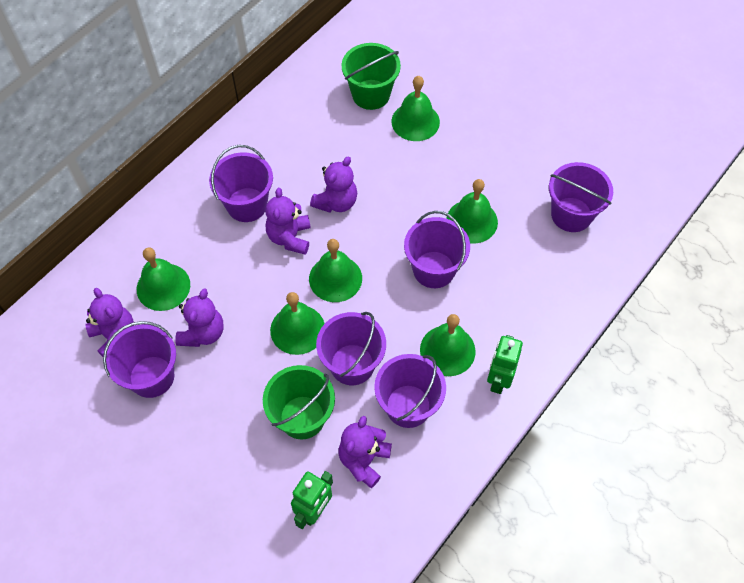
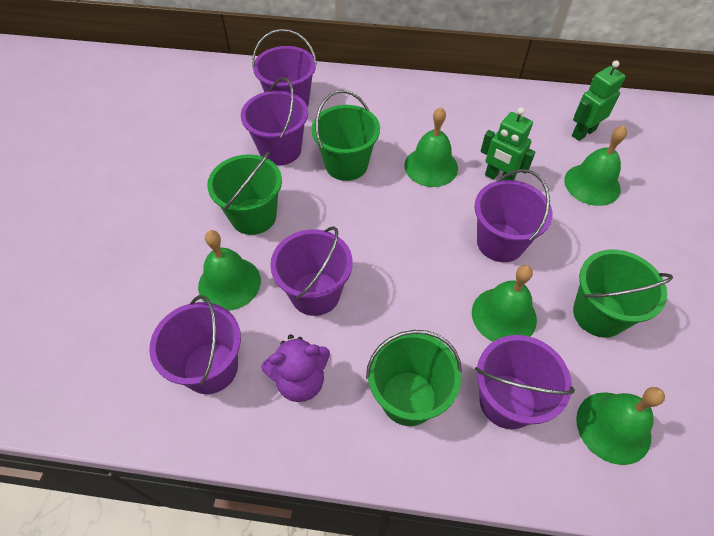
green bell: 6 -> 5
green bucket: 2 -> 4
purple teddy bear: 5 -> 1

